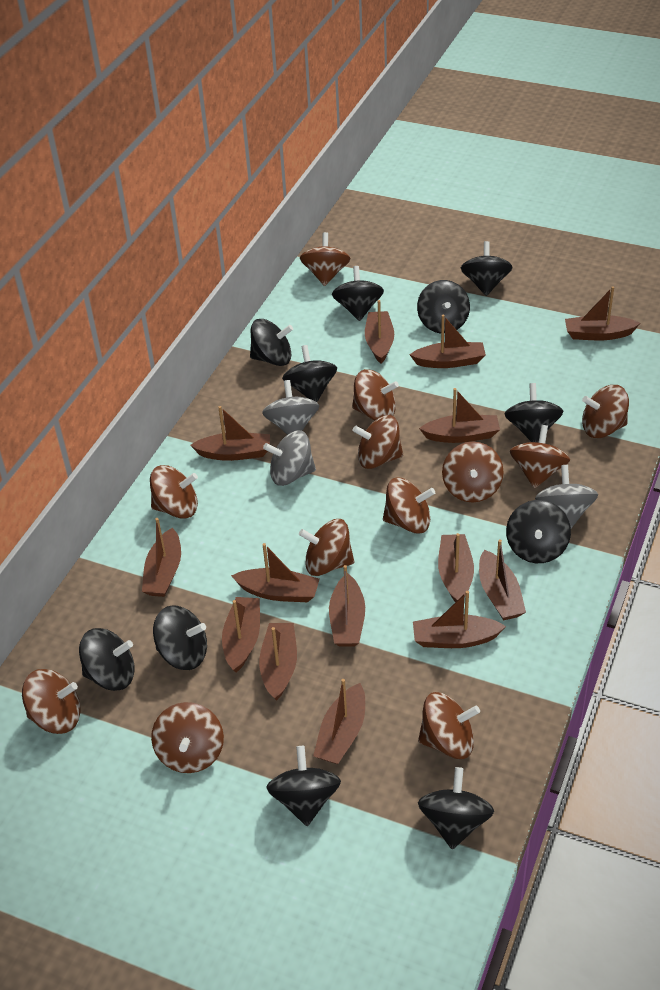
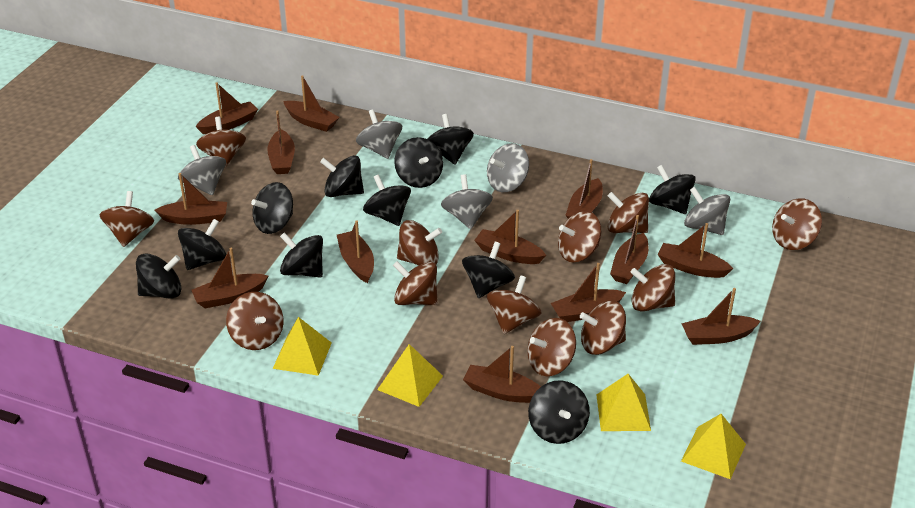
brown boat: 14 -> 13
grey spinning top: 3 -> 5
yellow pyramid: 0 -> 4

